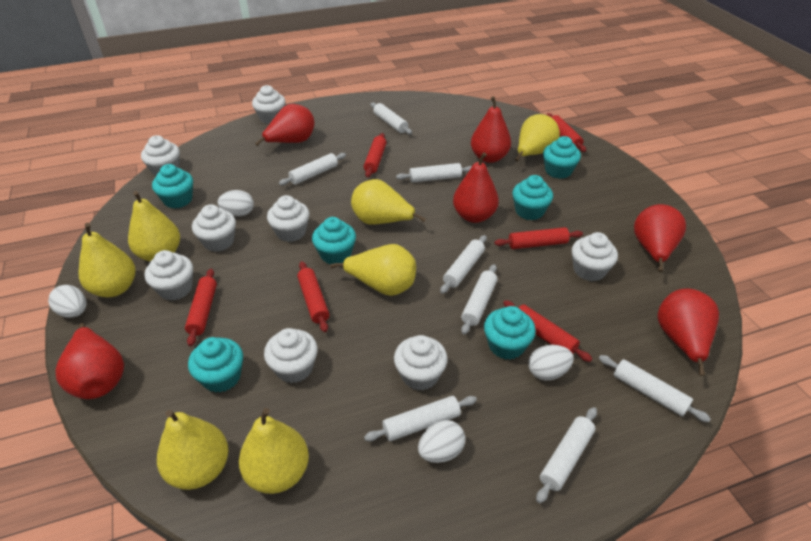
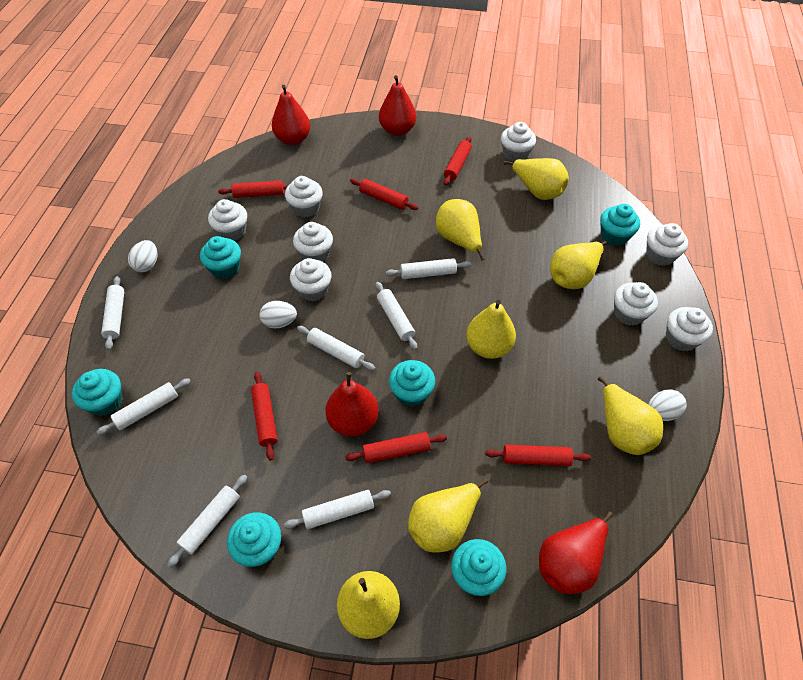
red pear: 6 -> 4
white egg: 4 -> 3
white rolling pin: 8 -> 7

